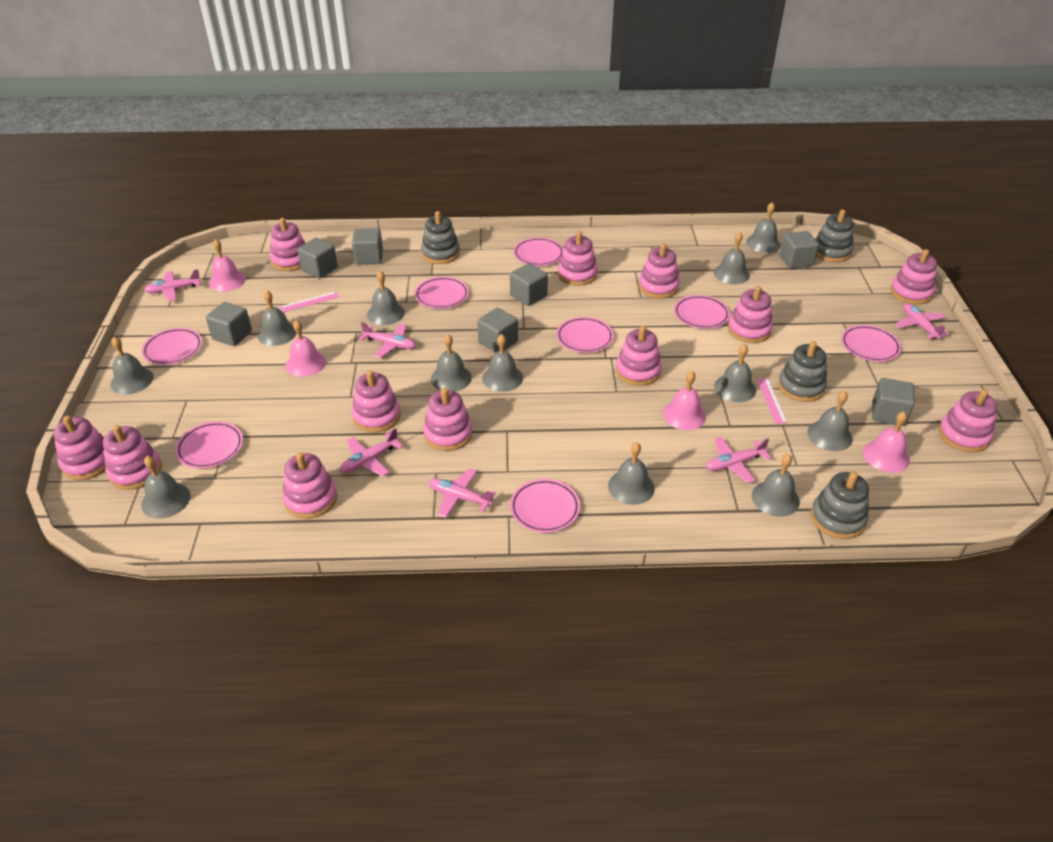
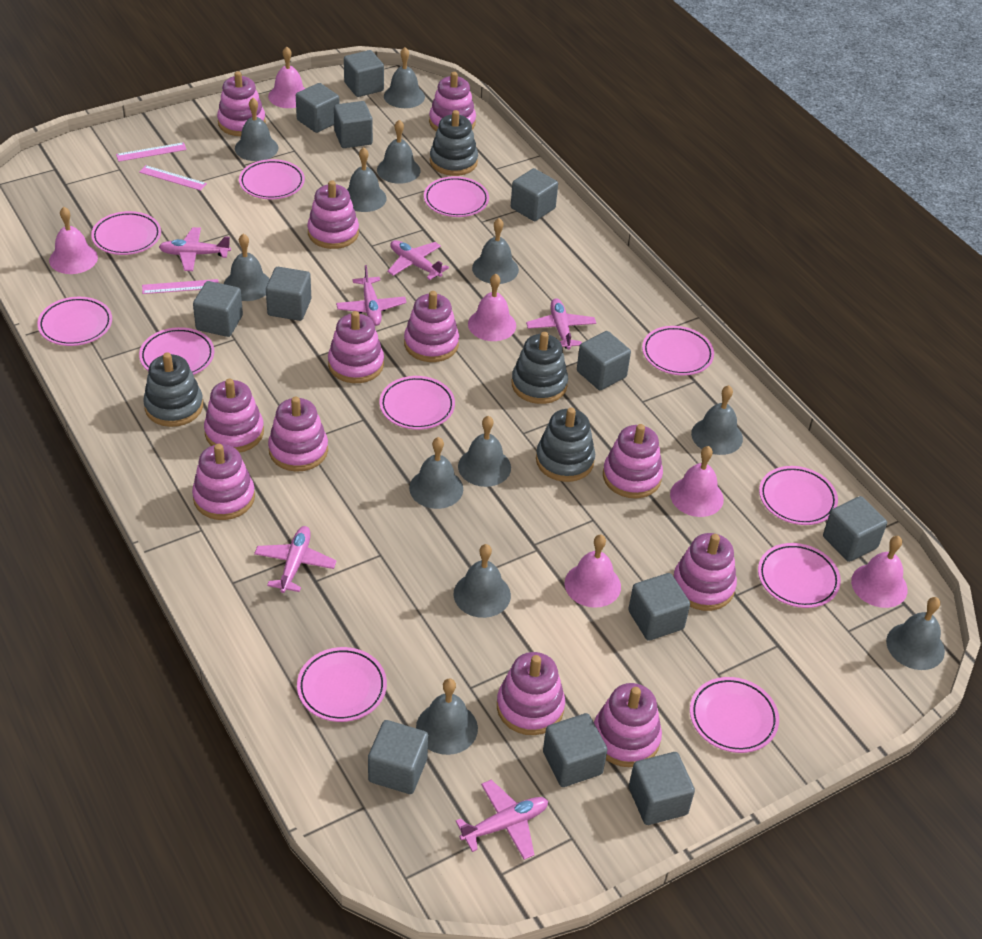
grey cube: 7 -> 12
pink bell: 4 -> 6
pink plate: 8 -> 11
pink ruler: 2 -> 3

